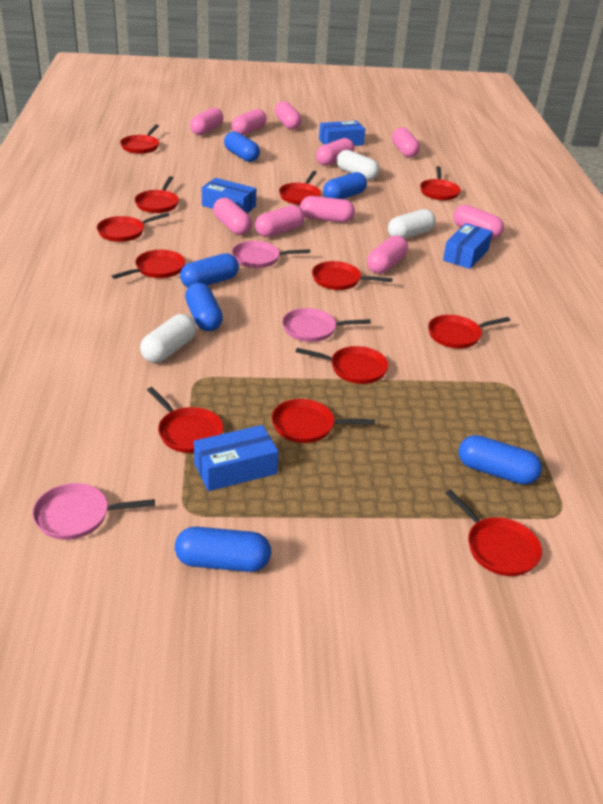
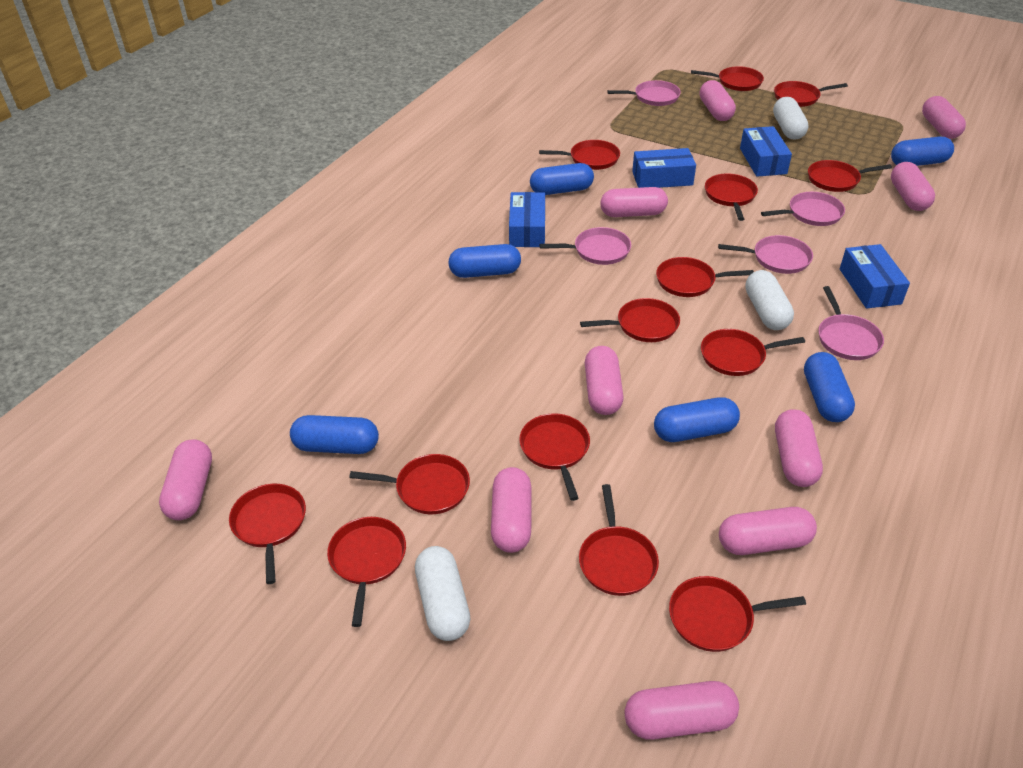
pink pan: 3 -> 5
red pan: 12 -> 14

